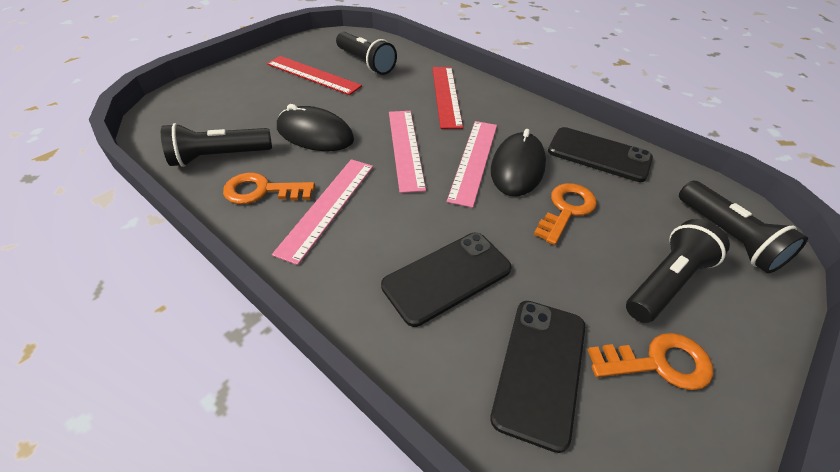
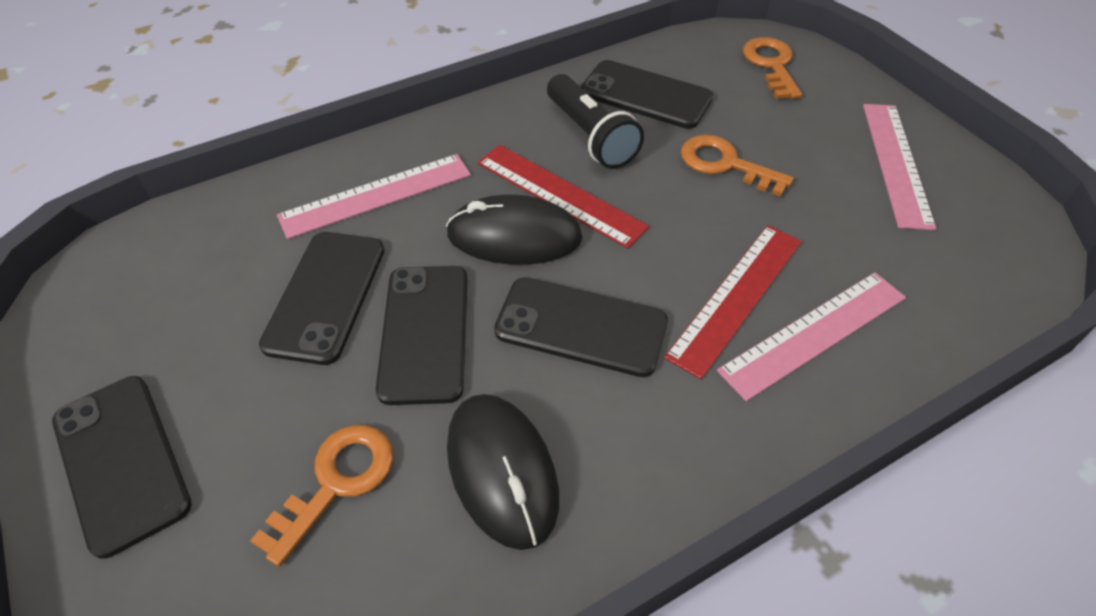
black flashlight: 4 -> 1
black phone: 3 -> 5

